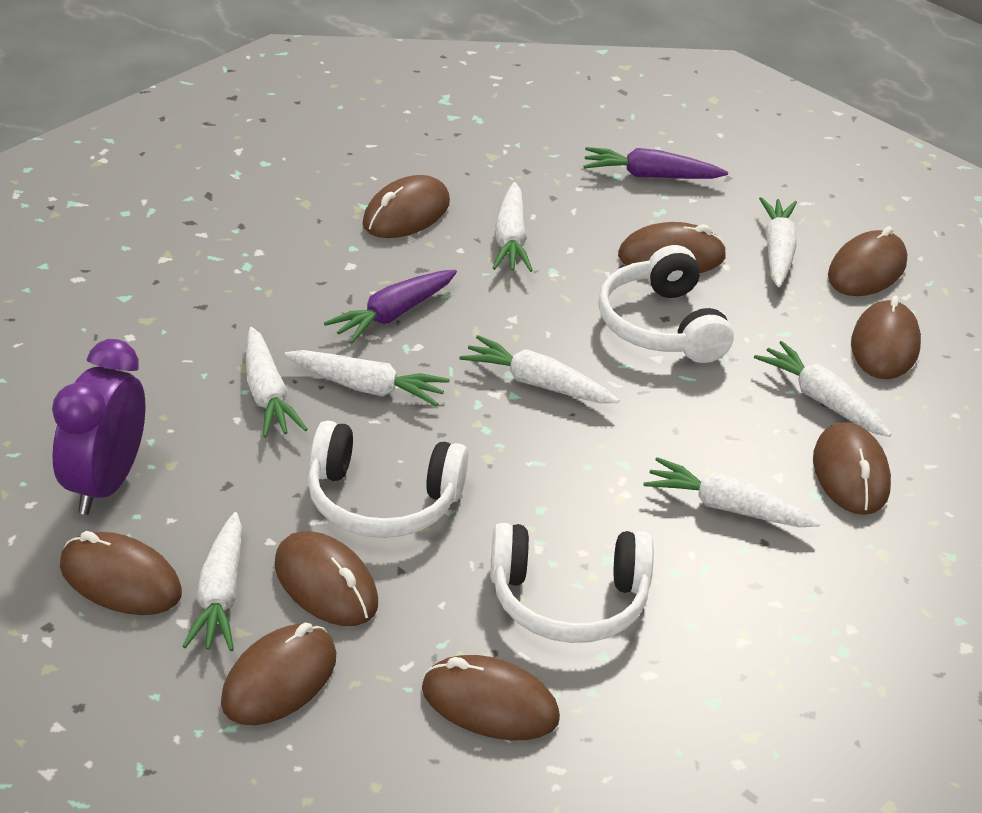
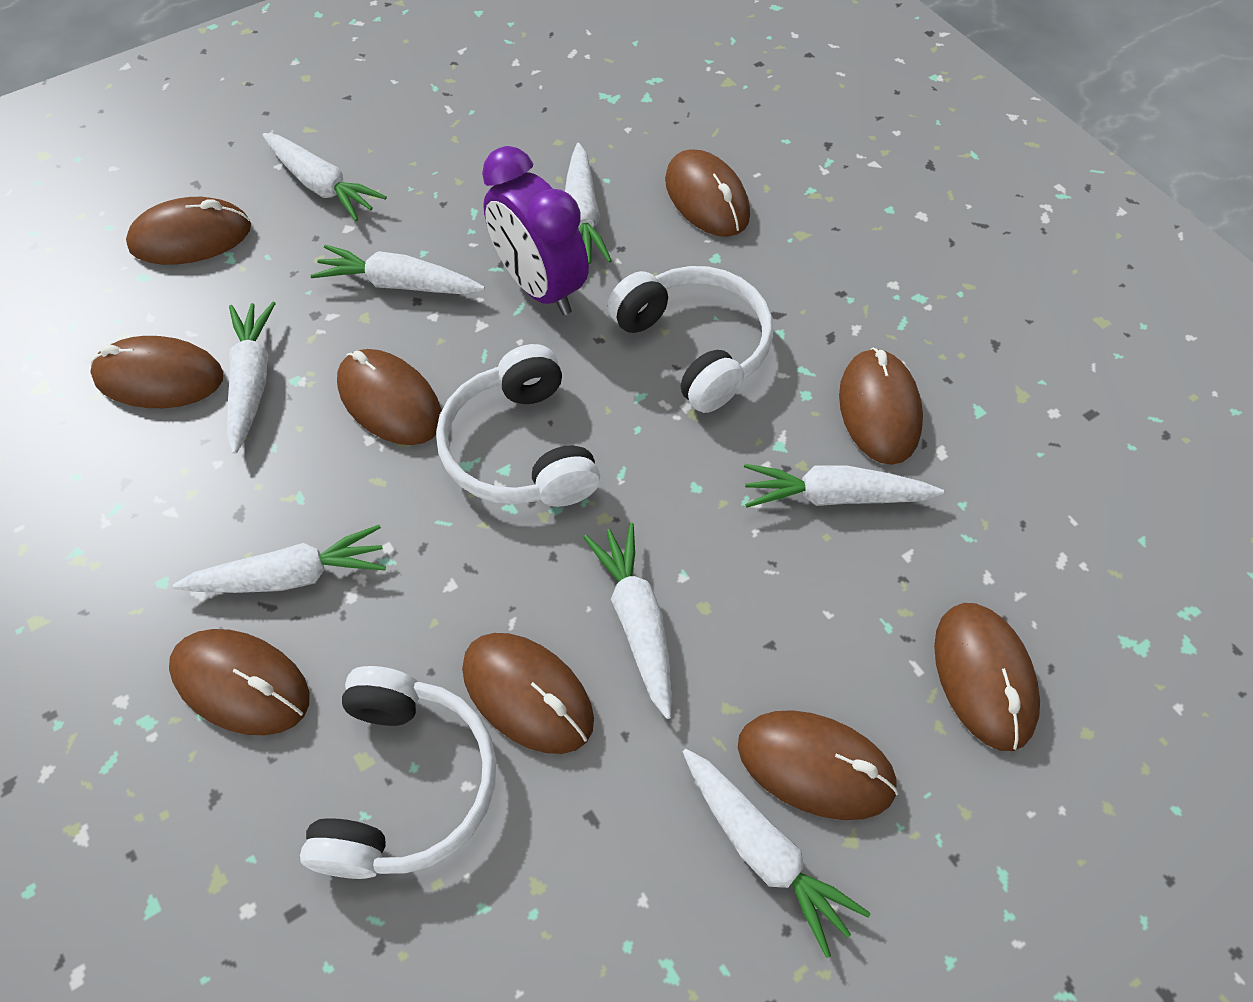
purple carrot: 2 -> 0

